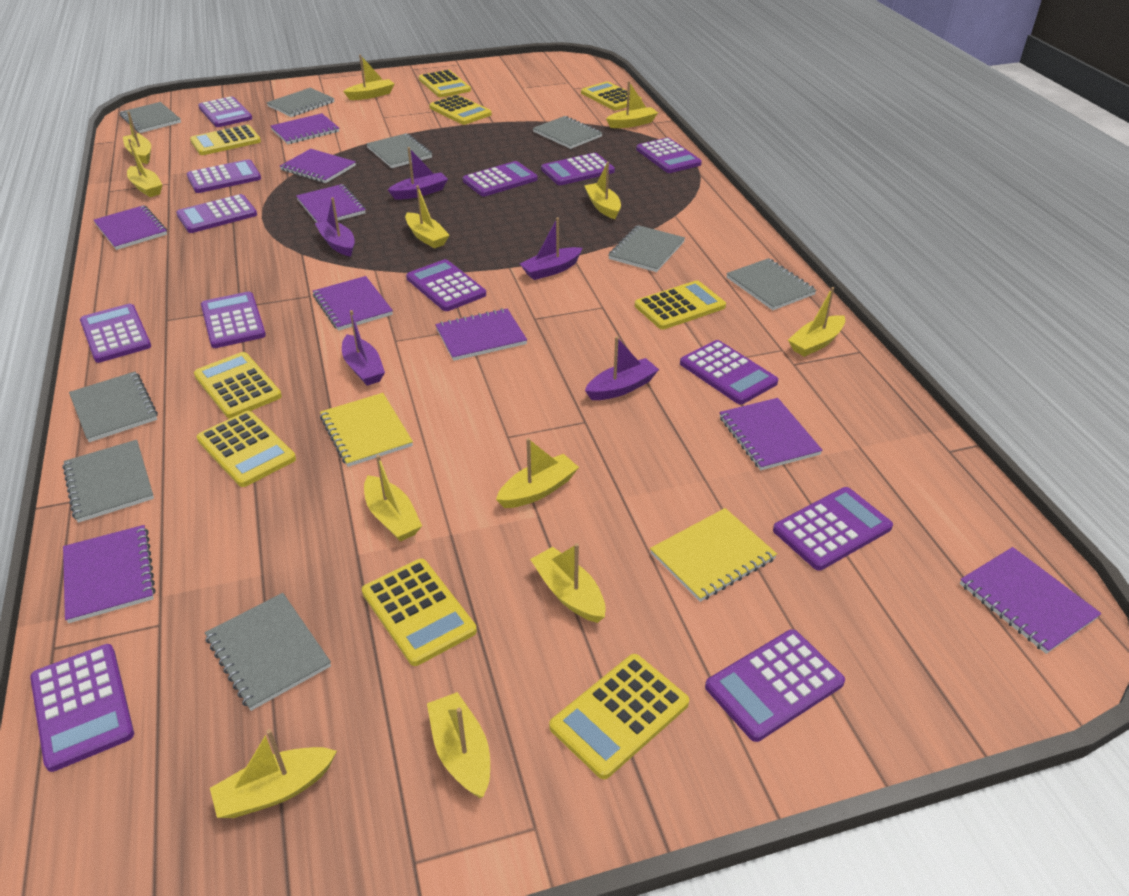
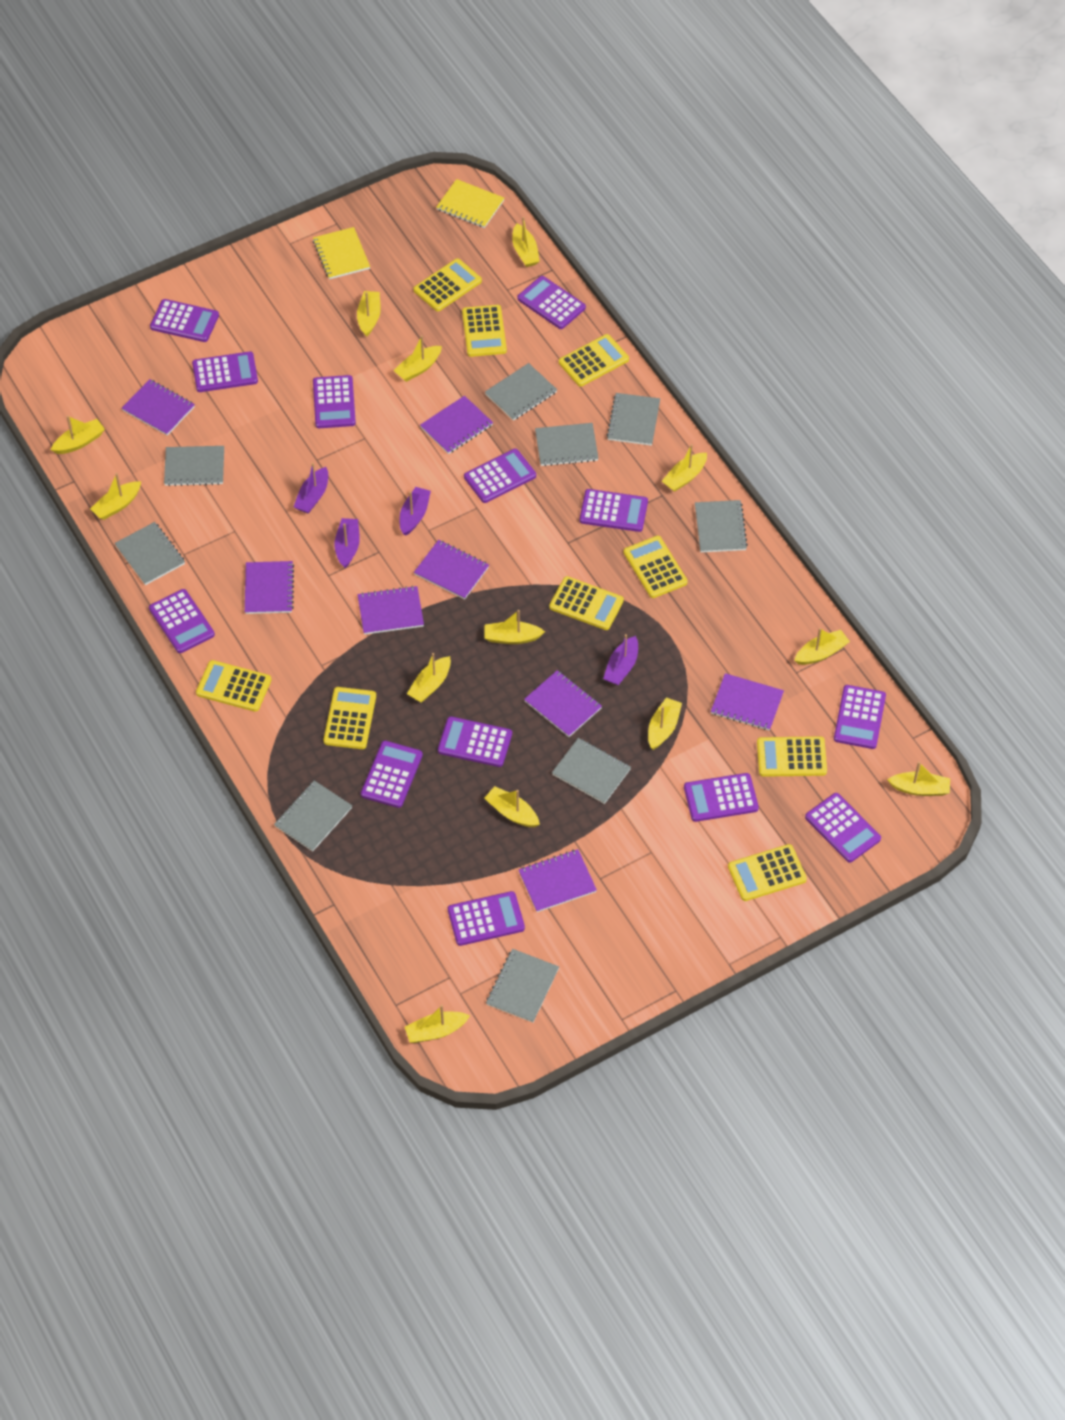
purple boat: 5 -> 4
purple notebook: 9 -> 8
yellow boat: 12 -> 13

